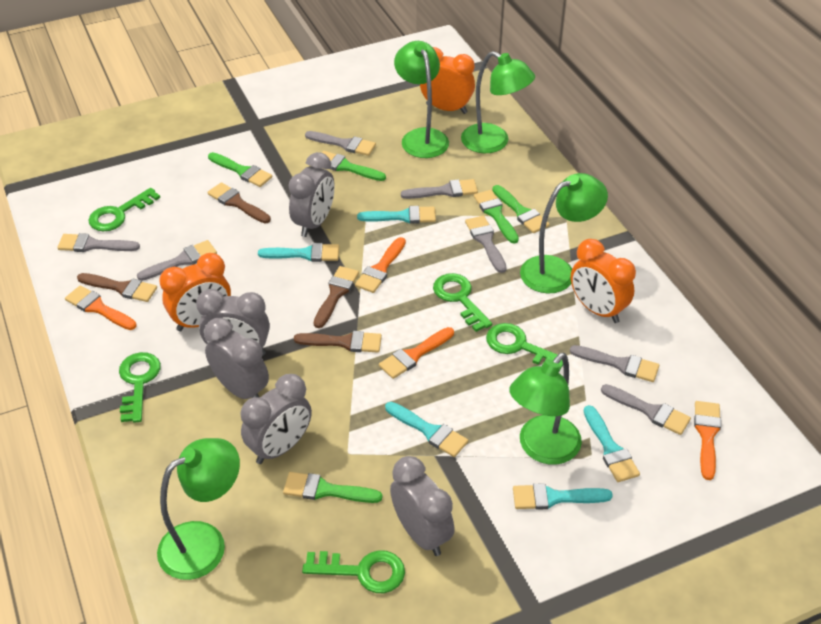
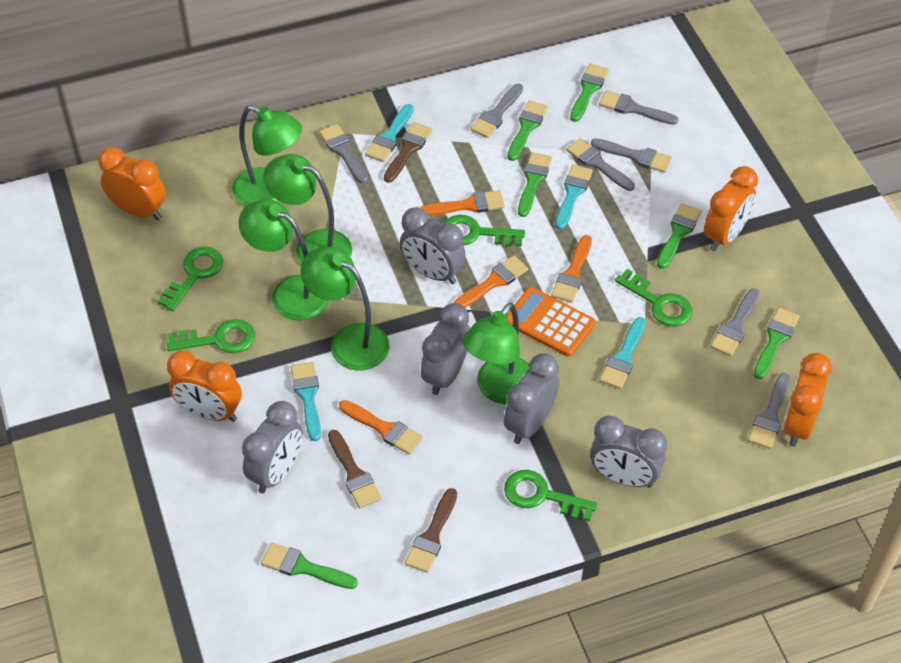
brown brush: 4 -> 3
green brush: 5 -> 6
orange calculator: 0 -> 1
orange clock: 3 -> 4
turquoise brush: 5 -> 4

